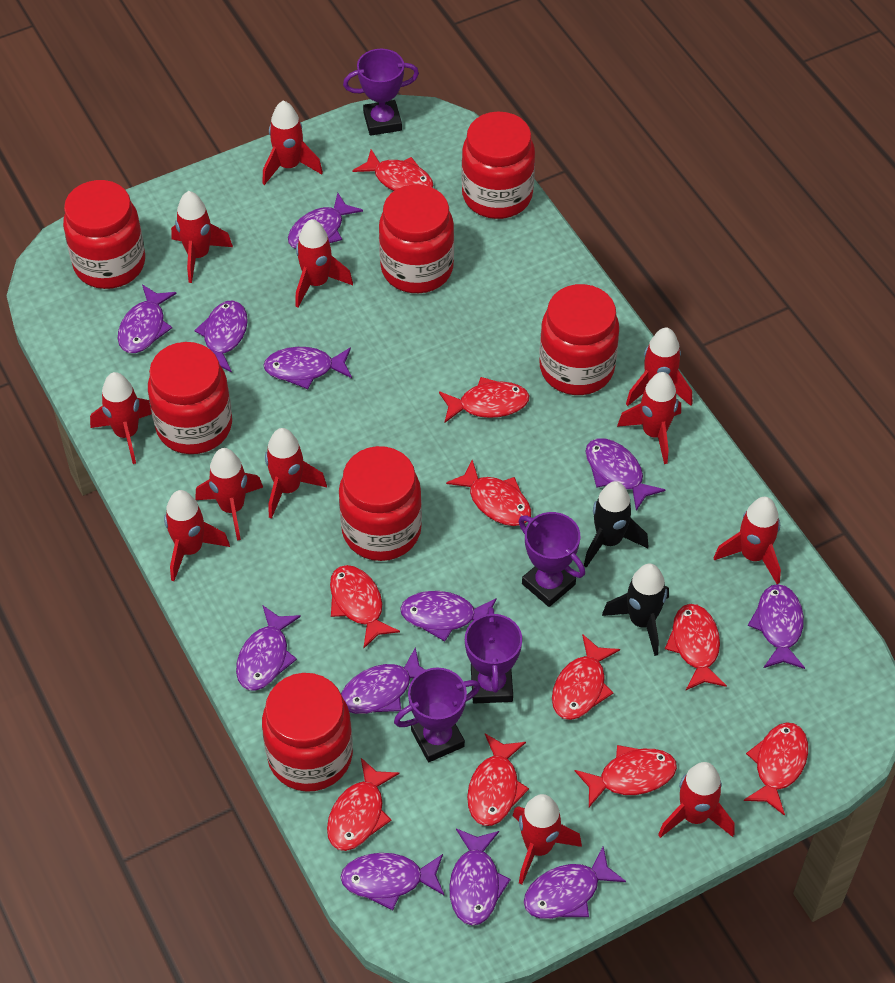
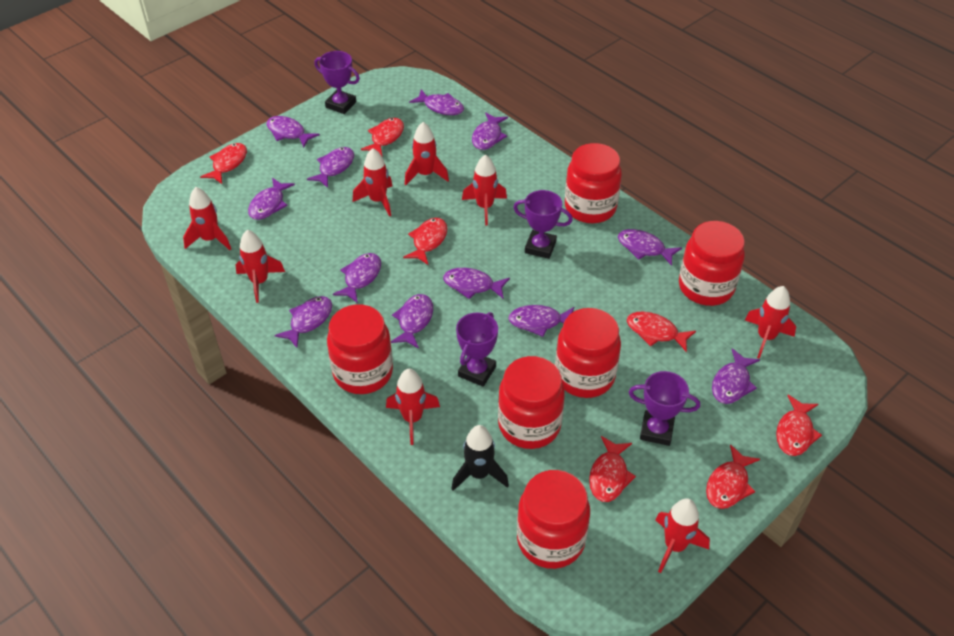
black rocket: 2 -> 1
red fish: 10 -> 7
red jar: 7 -> 6
red rocket: 12 -> 8

